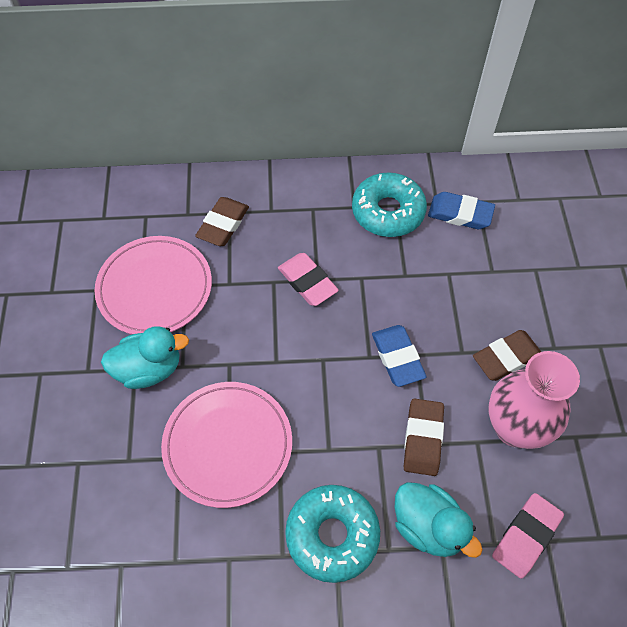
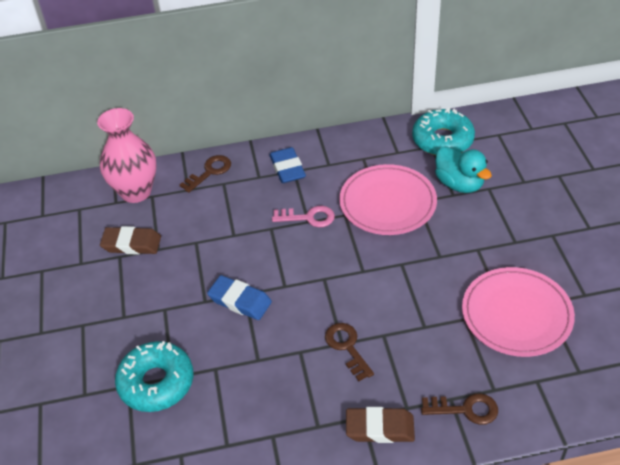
brown eraser: 3 -> 2
brown key: 0 -> 3
pink eraser: 2 -> 0
pink key: 0 -> 1
turquoise duck: 2 -> 1

